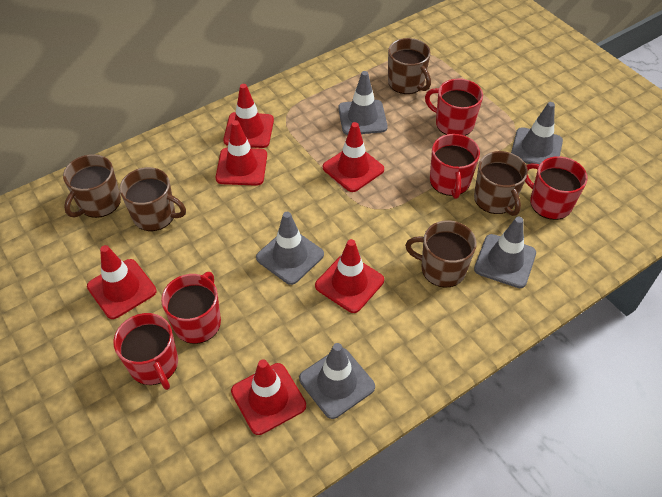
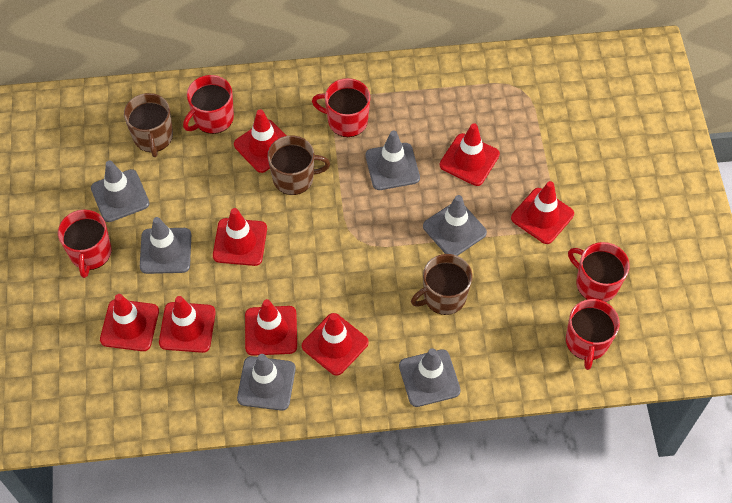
brown mug: 5 -> 3
grey traffic cone: 5 -> 6
red traffic cone: 6 -> 8

